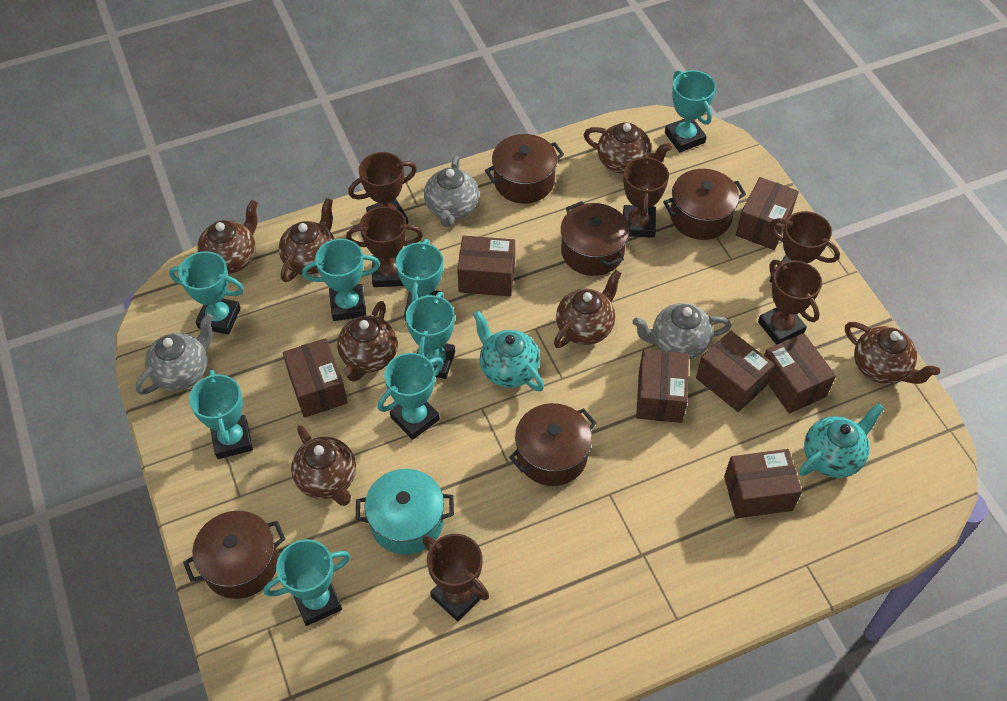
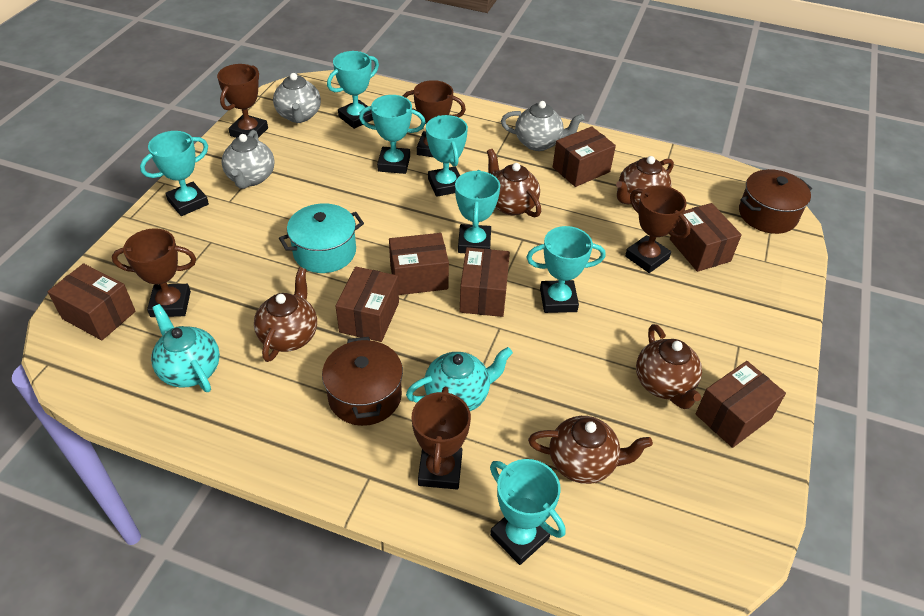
brown pot: 5 -> 2
brown teapot: 7 -> 5
brown trophy: 6 -> 5
turquoise trophy: 8 -> 7

